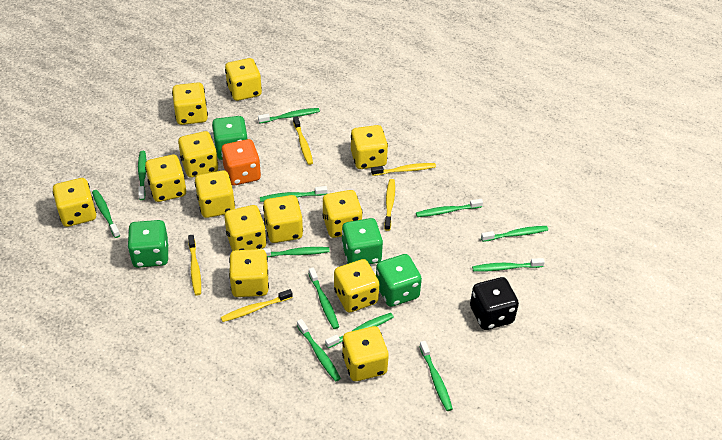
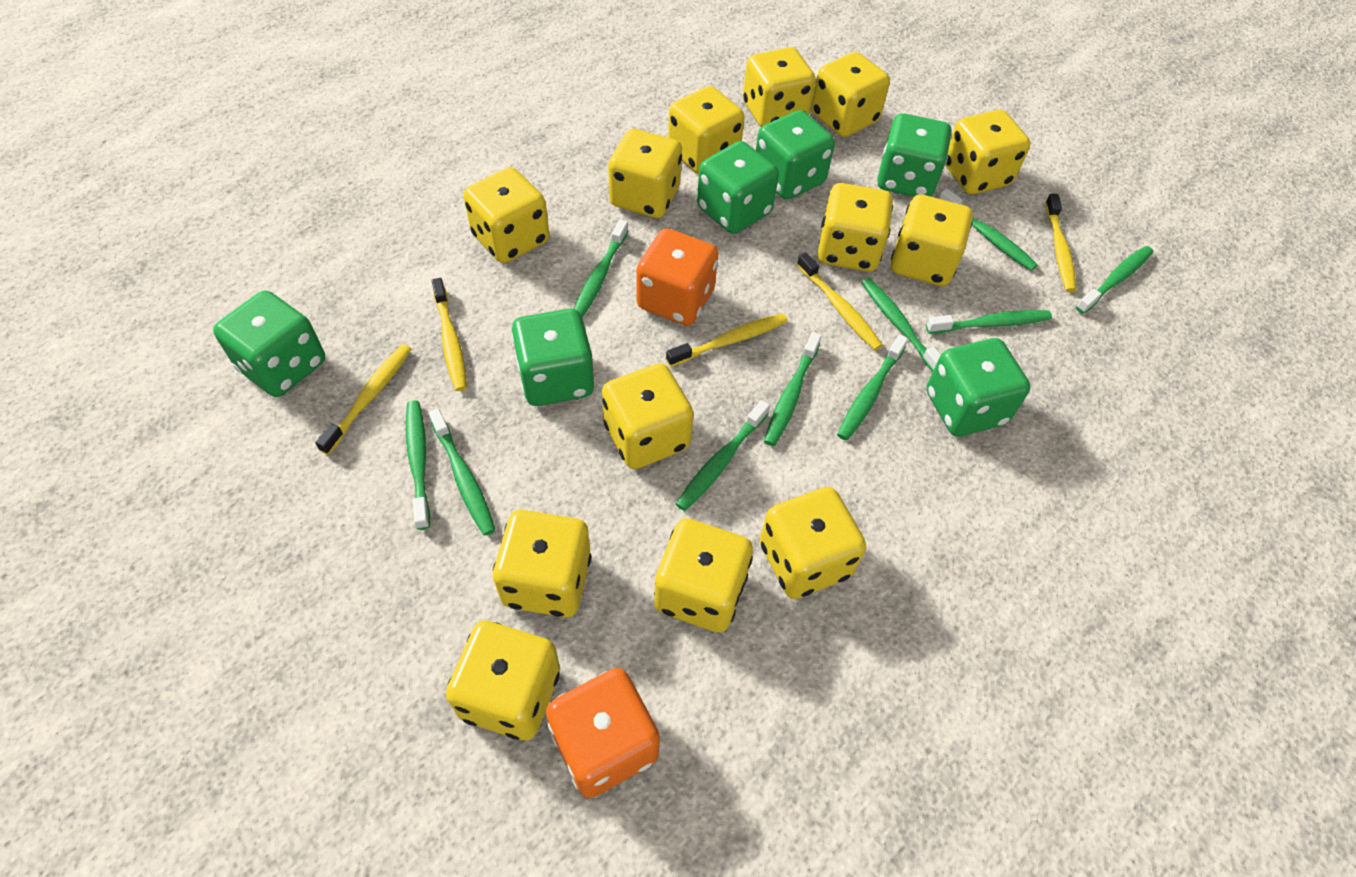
black dice: 1 -> 0
green dice: 4 -> 6
green toothbrush: 12 -> 10
orange dice: 1 -> 2

